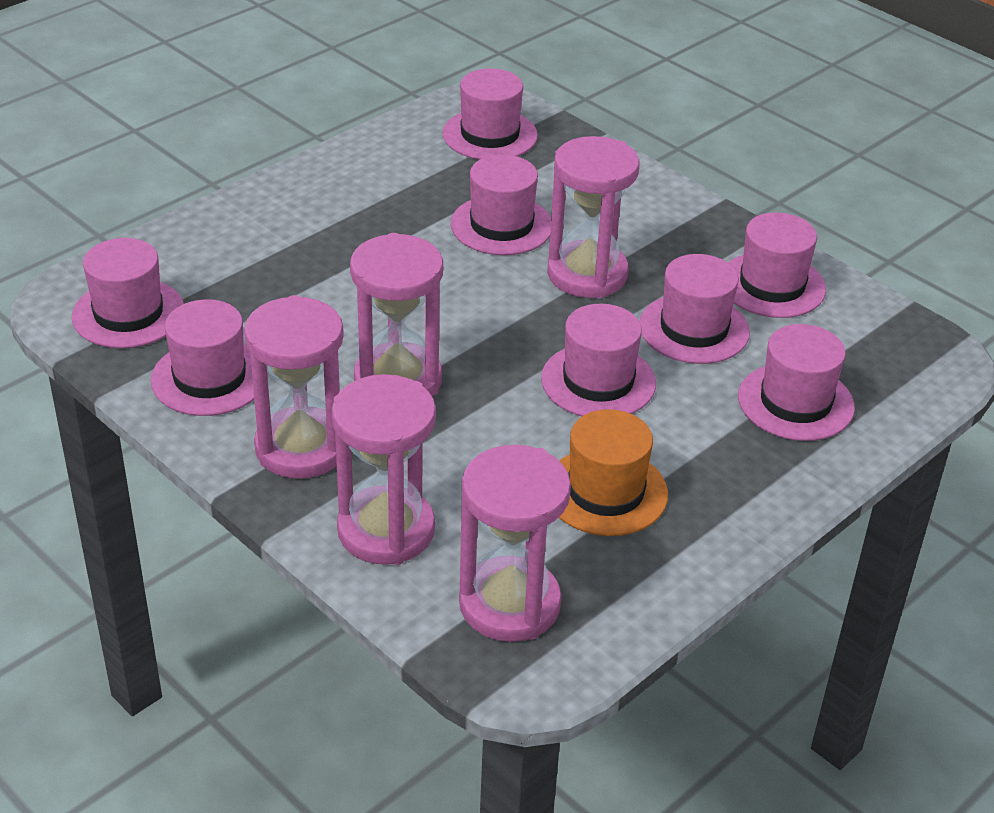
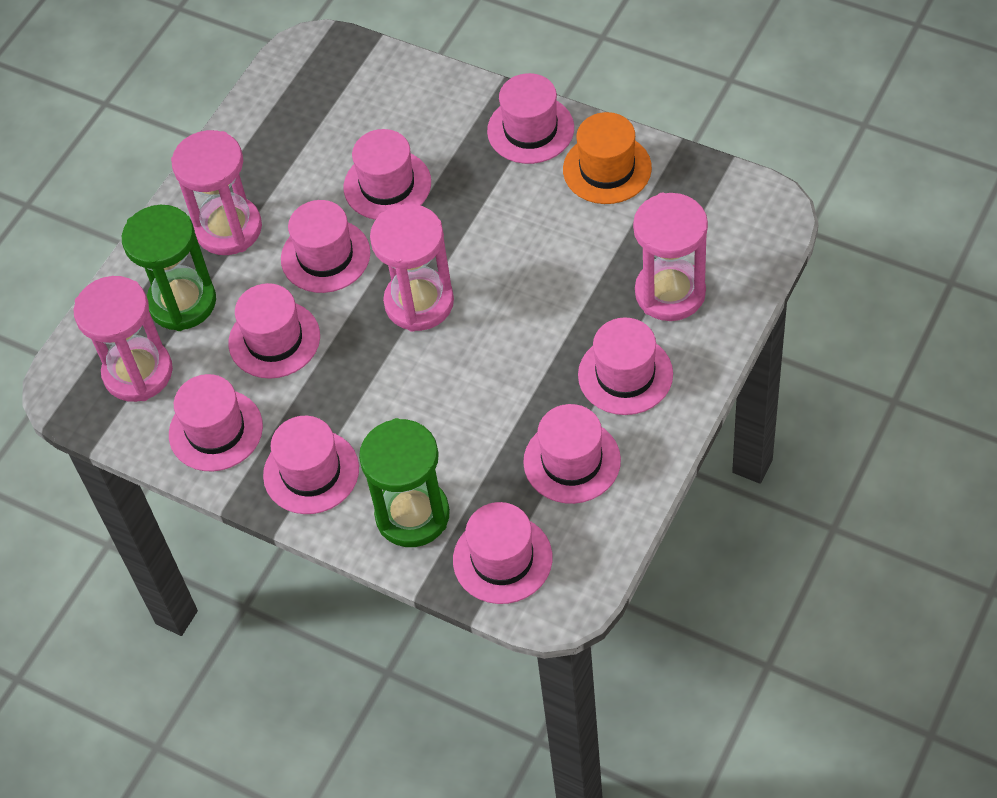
green hourglass: 0 -> 2
pink hat: 8 -> 9
pink hourglass: 5 -> 4

